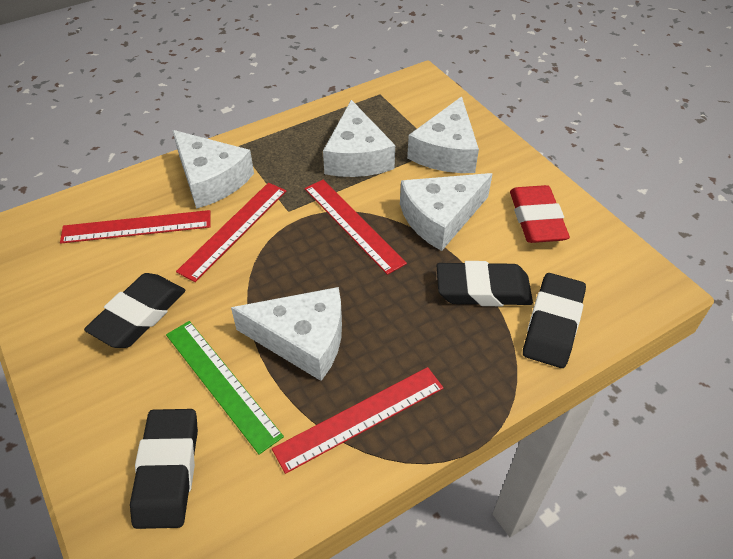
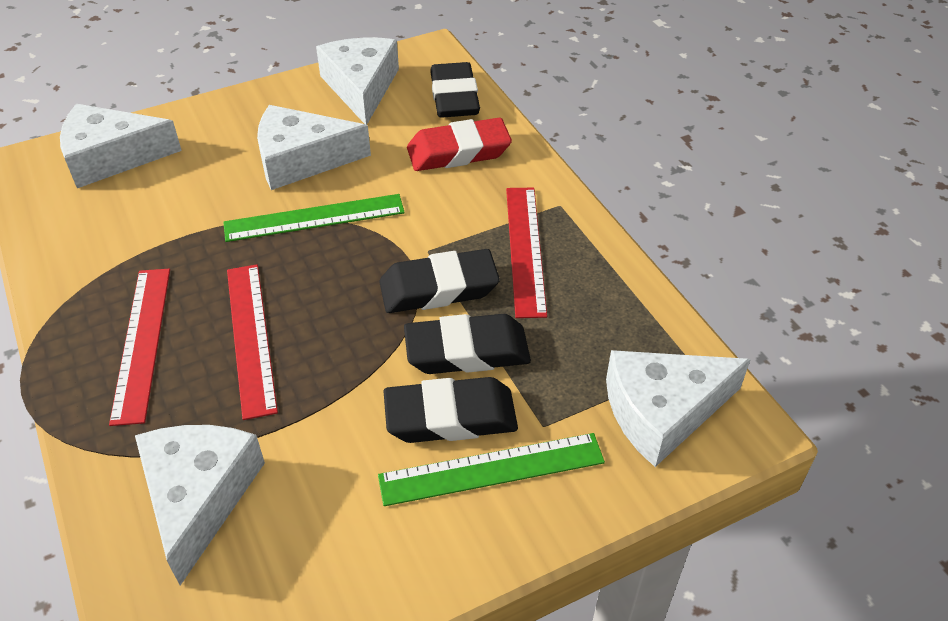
green ruler: 1 -> 2
red ruler: 4 -> 3

